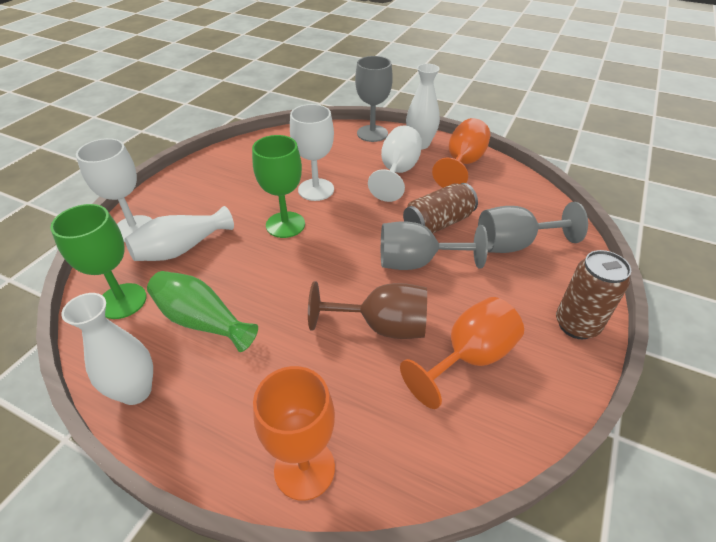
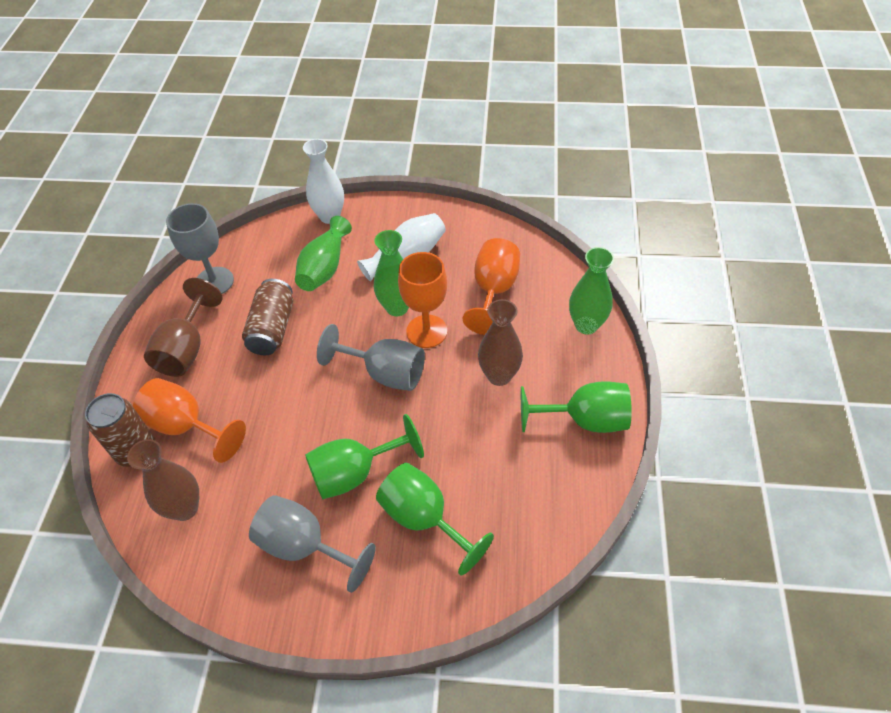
brown vase: 0 -> 2
green goblet: 2 -> 3
green vase: 1 -> 3
white goblet: 3 -> 0
white vase: 3 -> 2

